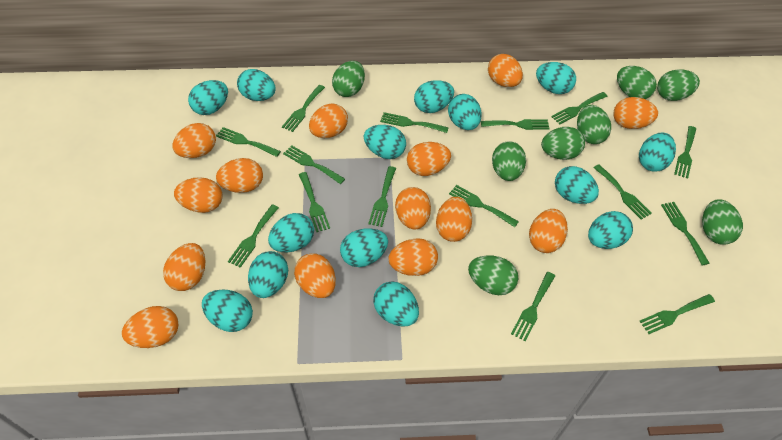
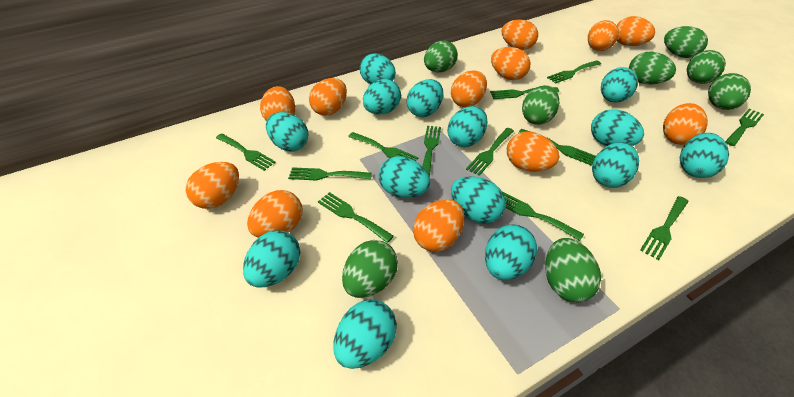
green fork: 15 -> 12
orange egg: 14 -> 12

